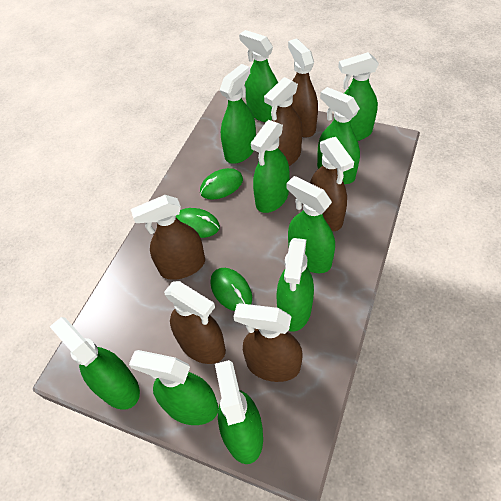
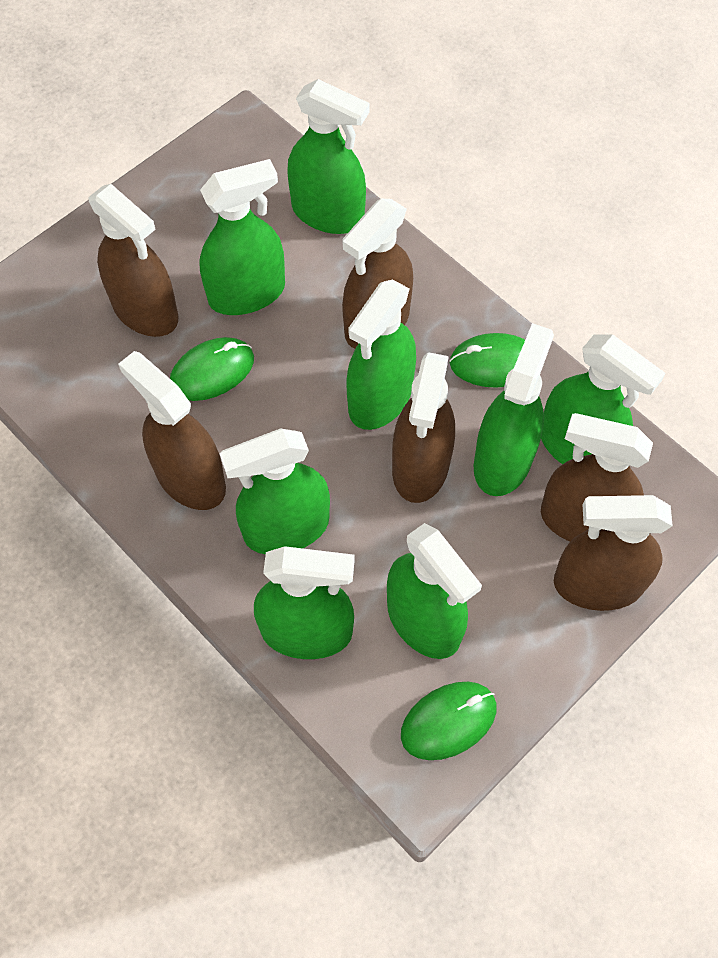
green spray bottle: 10 -> 8

